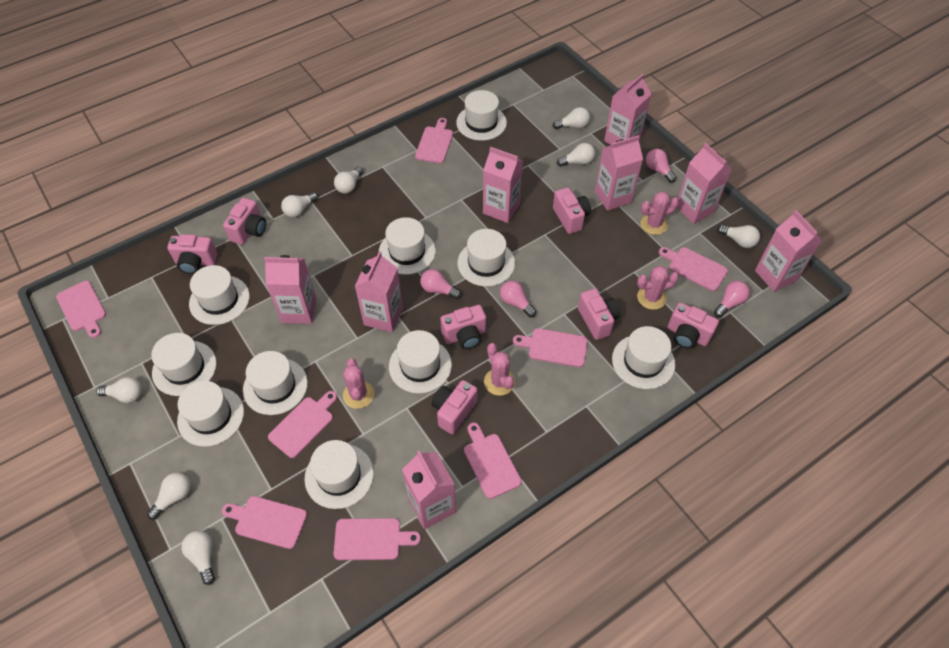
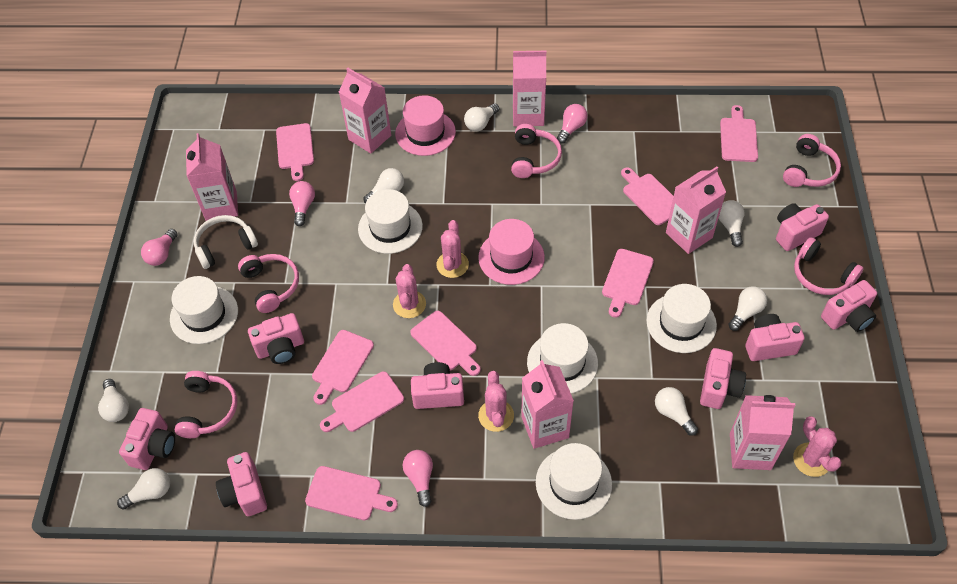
pink camera: 7 -> 8
pink carton: 8 -> 6
pink hat: 0 -> 2
pink headphones: 0 -> 5
white hat: 10 -> 5
white headphones: 0 -> 1
white light bulb: 8 -> 7

